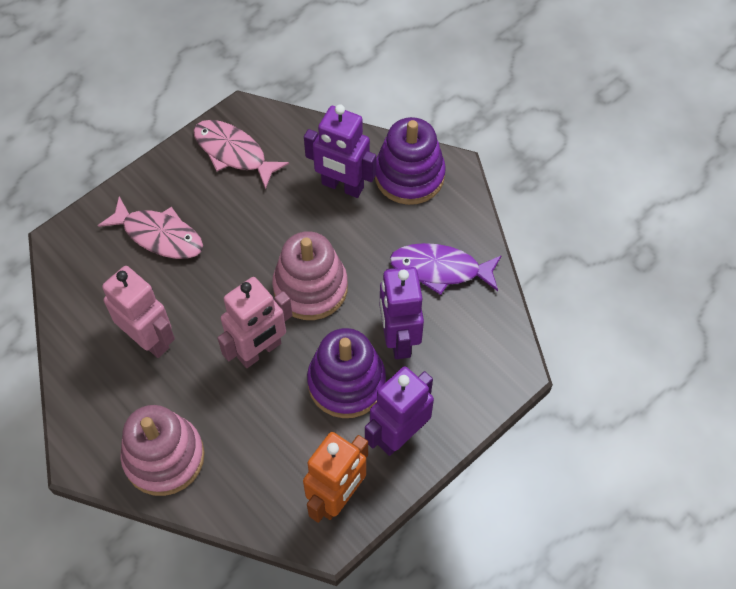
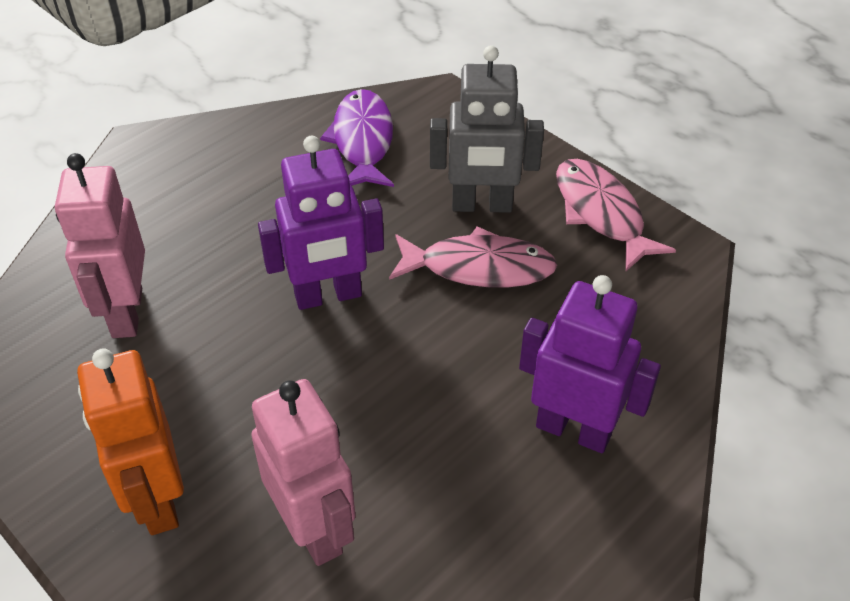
grey robot: 0 -> 1
pink stacking toy: 2 -> 0
purple robot: 3 -> 2
purple stacking toy: 2 -> 0

